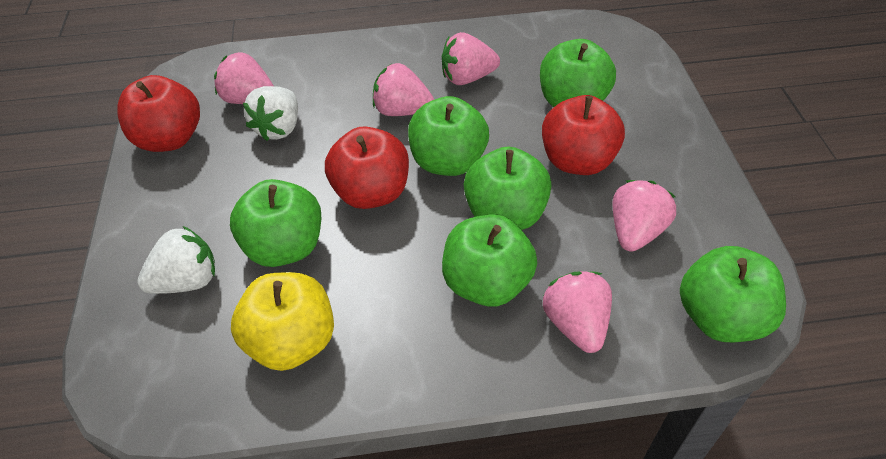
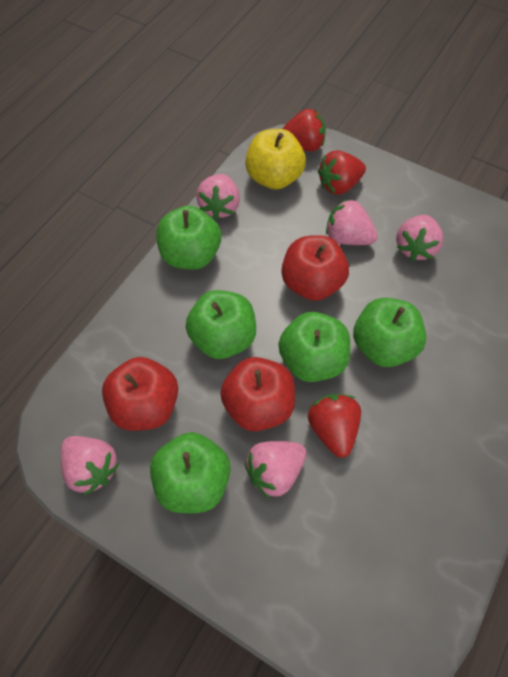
green apple: 6 -> 5
red strawberry: 0 -> 3
white strawberry: 2 -> 0

